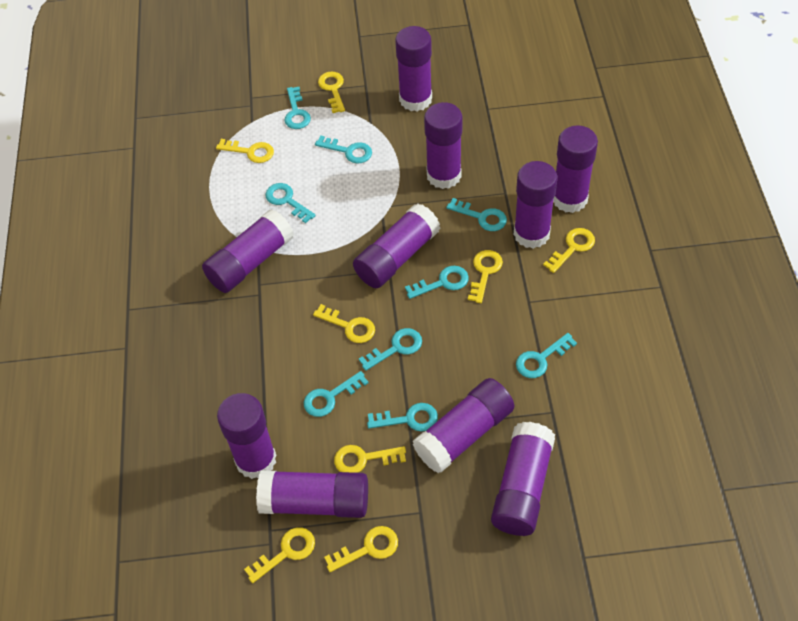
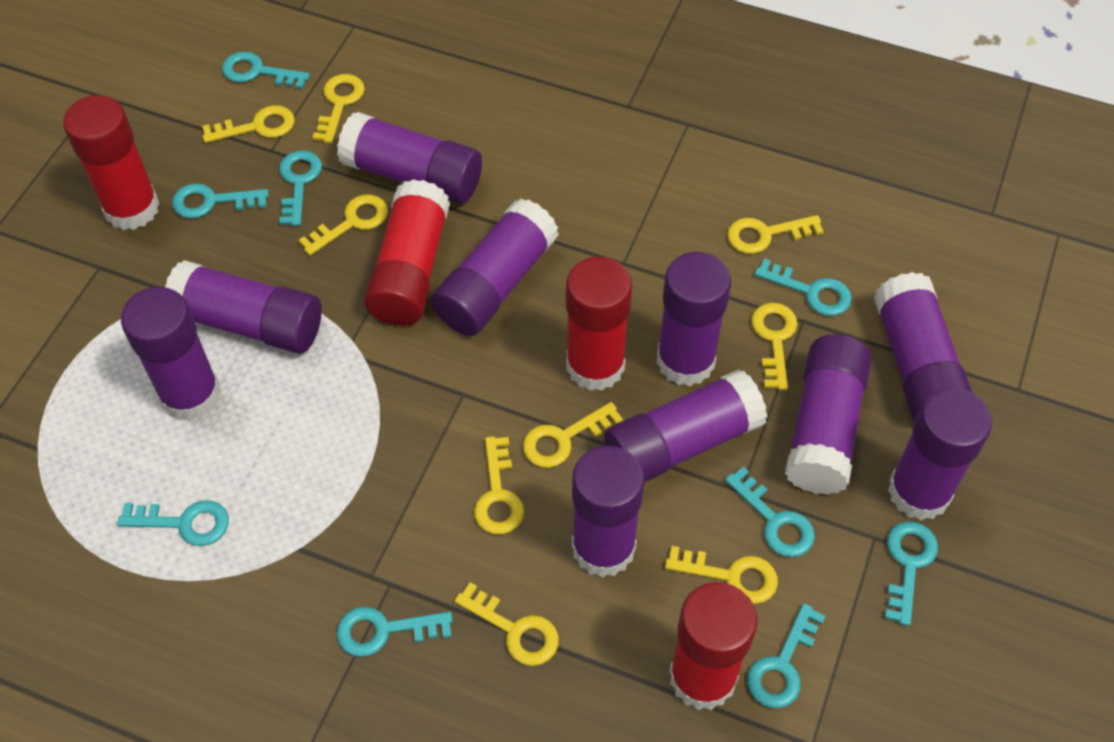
red glue stick: 0 -> 4
yellow key: 8 -> 9

